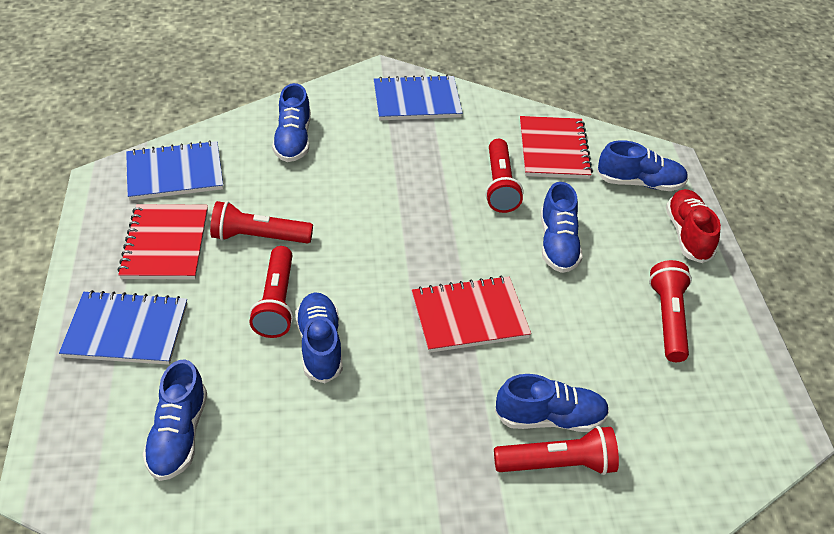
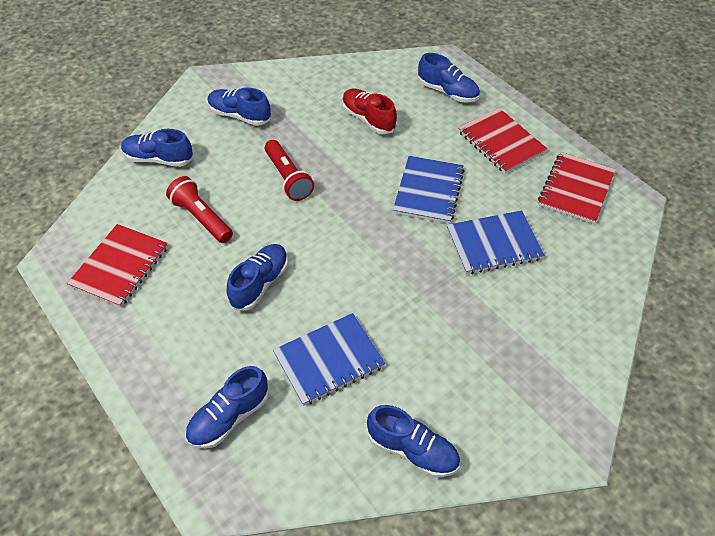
red flashlight: 5 -> 2

